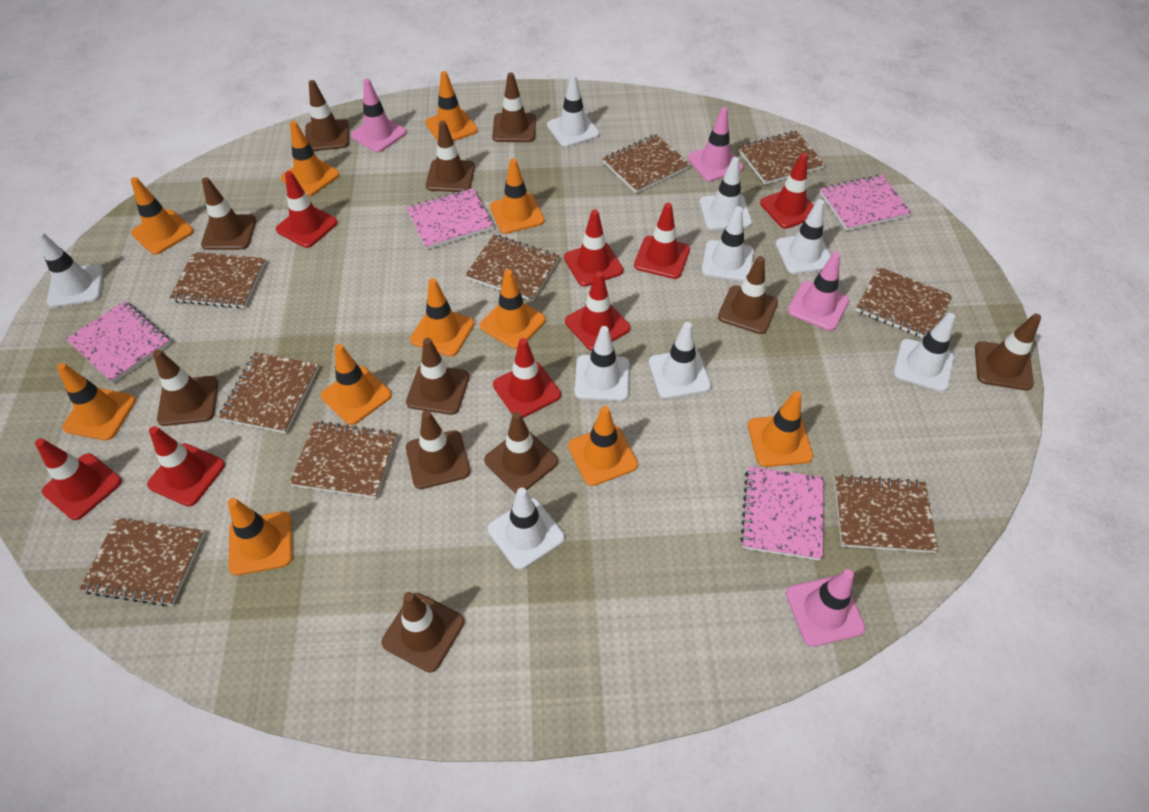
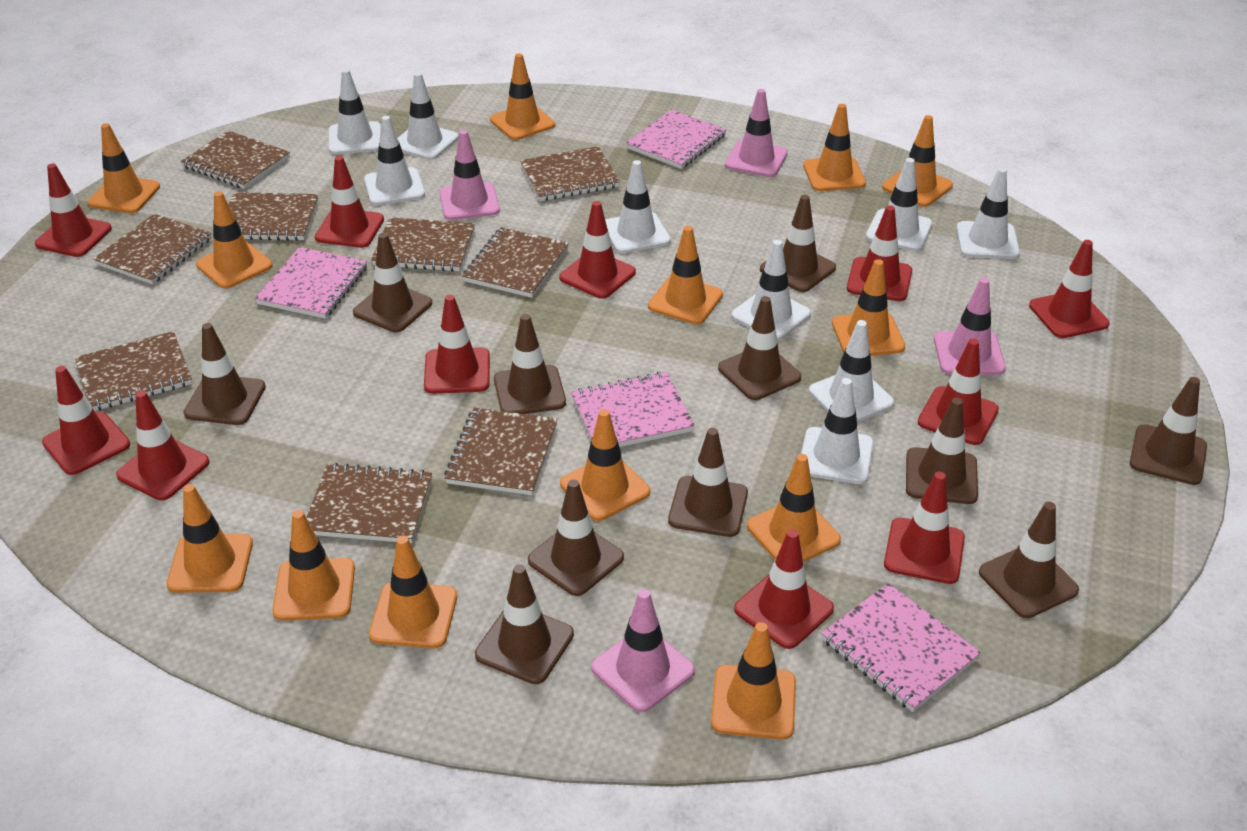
orange traffic cone: 11 -> 13
red traffic cone: 8 -> 11

